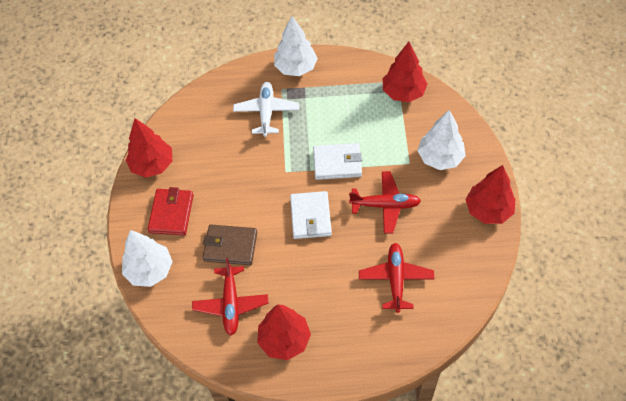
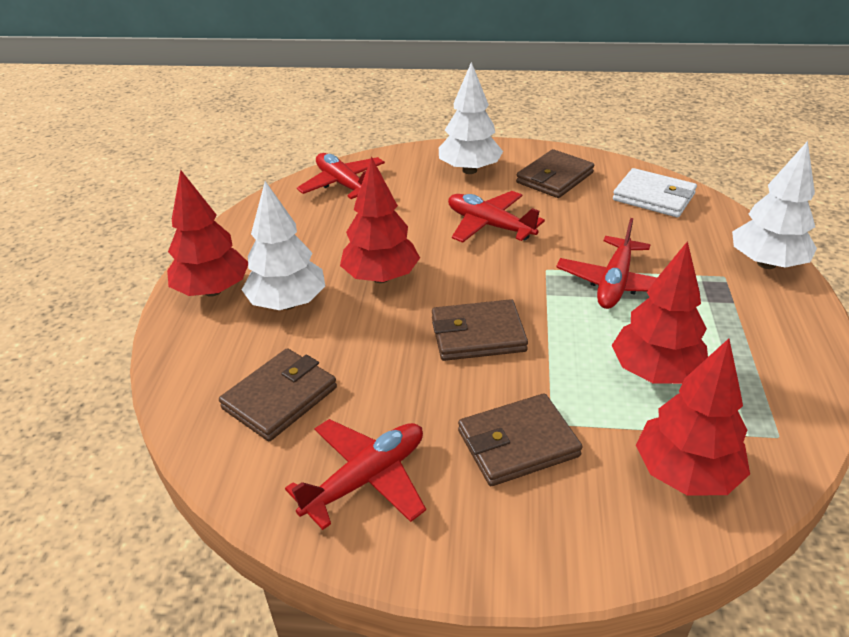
brown wallet: 1 -> 4
red plane: 3 -> 4
red wallet: 1 -> 0
white plane: 1 -> 0
white wallet: 2 -> 1

